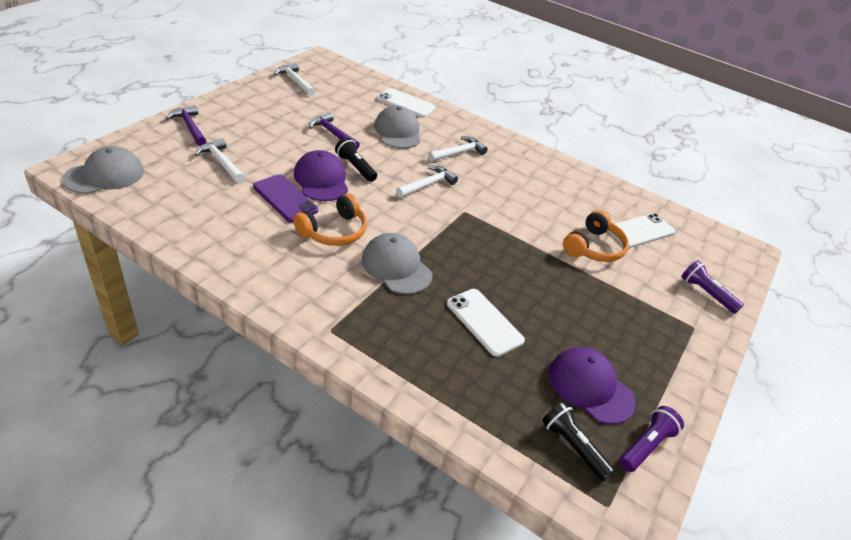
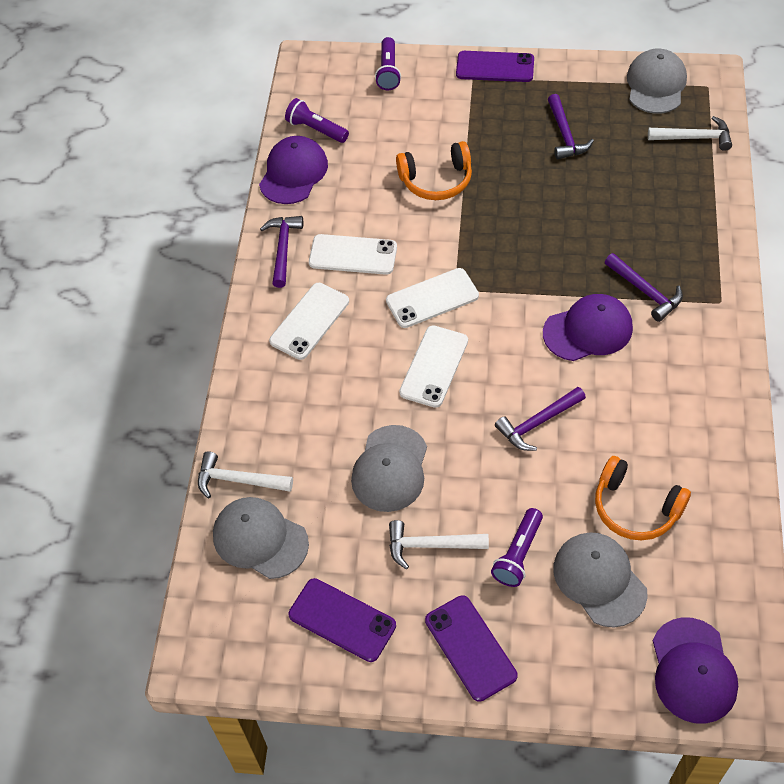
black flashlight: 2 -> 0
grey cap: 3 -> 4
purple cap: 2 -> 3
purple flashlight: 2 -> 3
purple hammer: 2 -> 4
purple phone: 1 -> 3
white hammer: 4 -> 3
white phone: 3 -> 4

